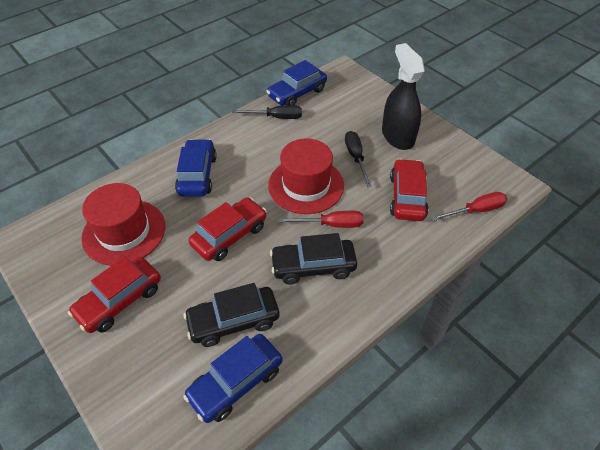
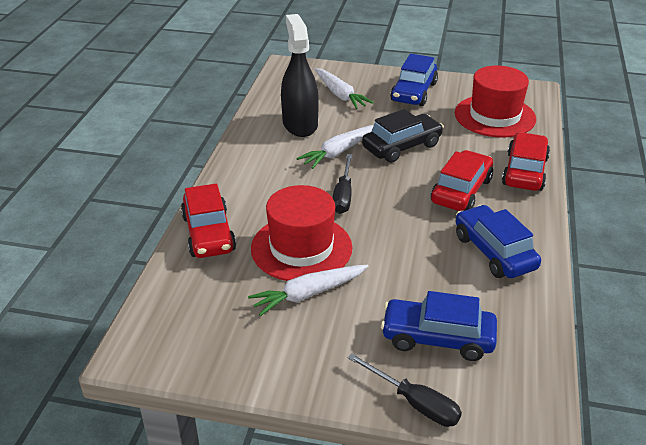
black car: 2 -> 1
red screwdriver: 2 -> 0
white carrot: 0 -> 3

